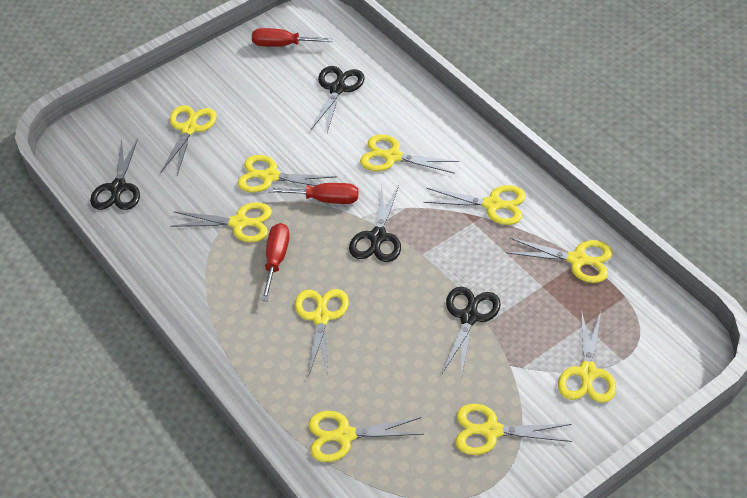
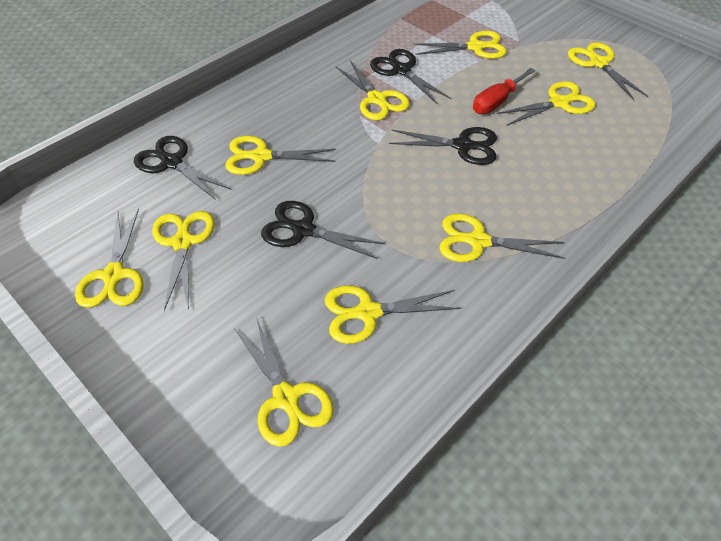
red screwdriver: 3 -> 1

